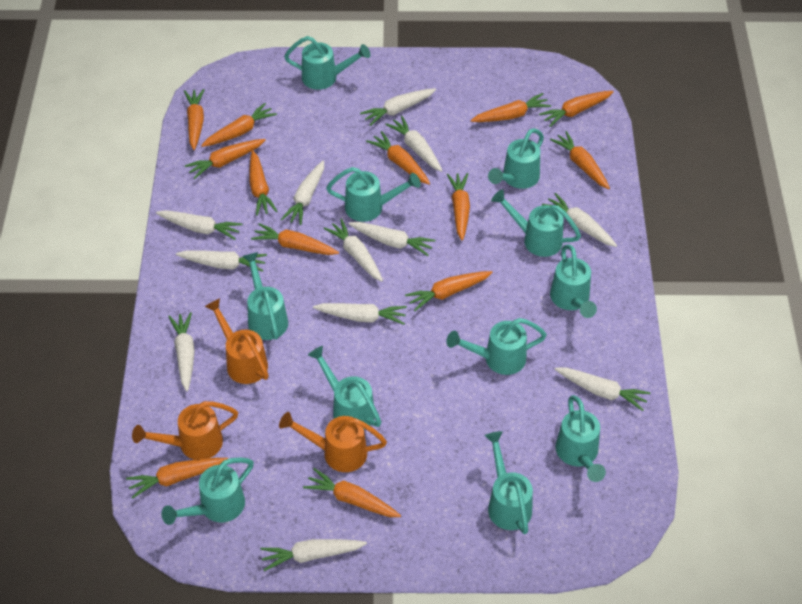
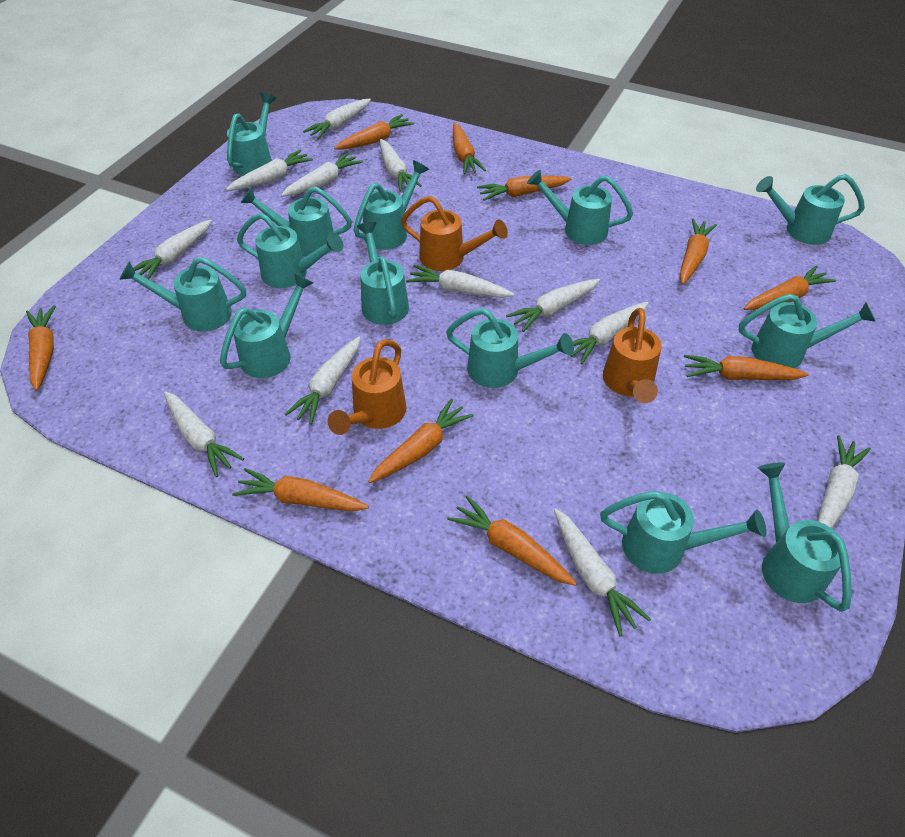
orange carrot: 13 -> 10
turquoise watering can: 11 -> 13

